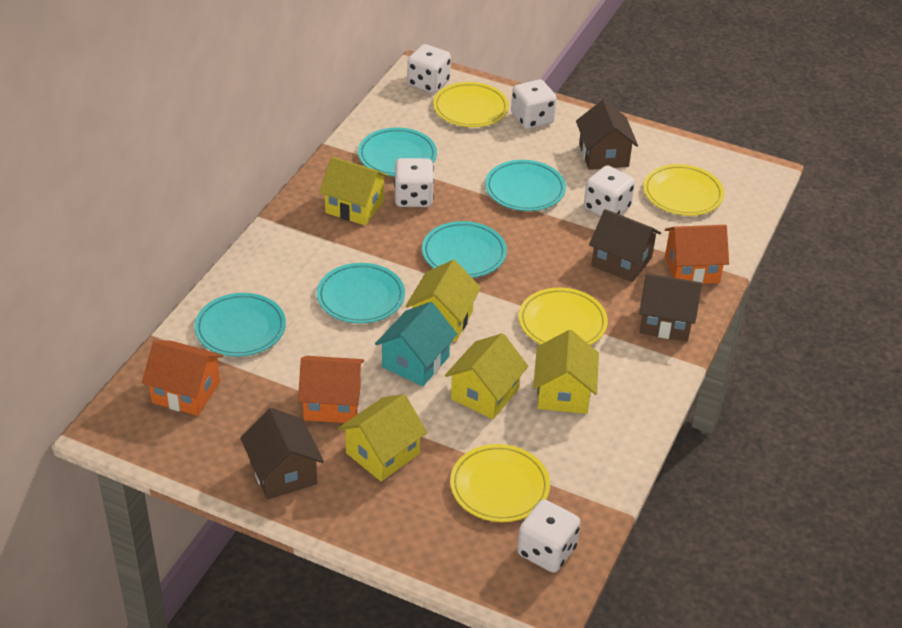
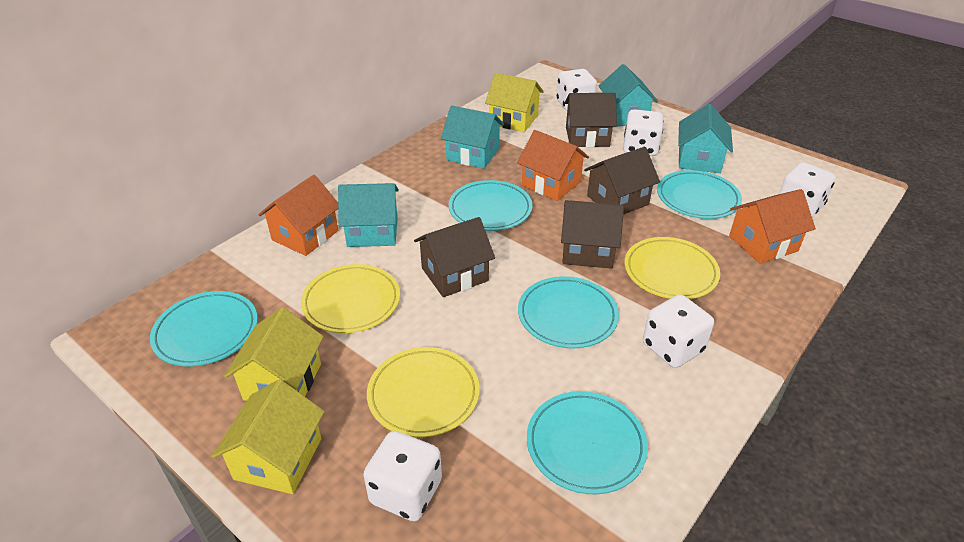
turquoise house: 1 -> 4
yellow house: 5 -> 3
yellow plate: 4 -> 3

